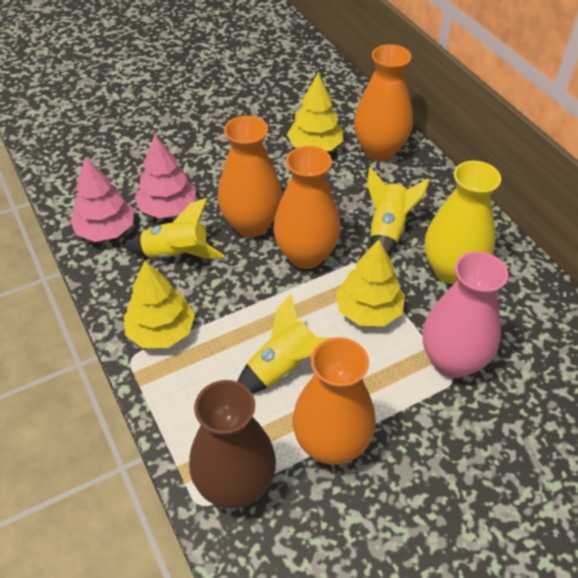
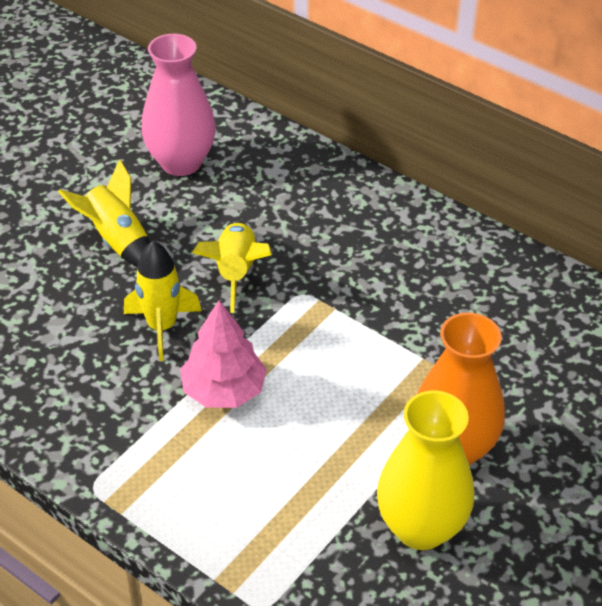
brown vase: 1 -> 0
orange vase: 4 -> 1
pink tree: 2 -> 1
yellow tree: 3 -> 0

